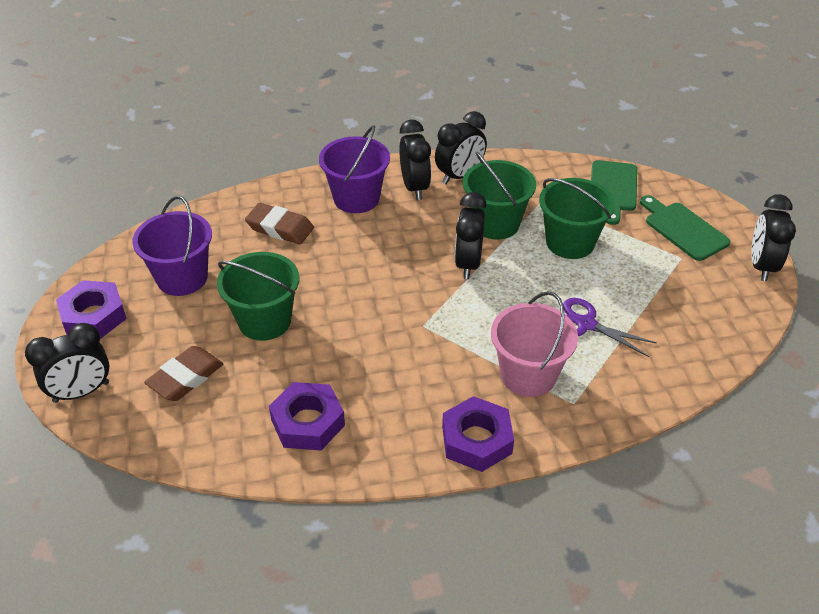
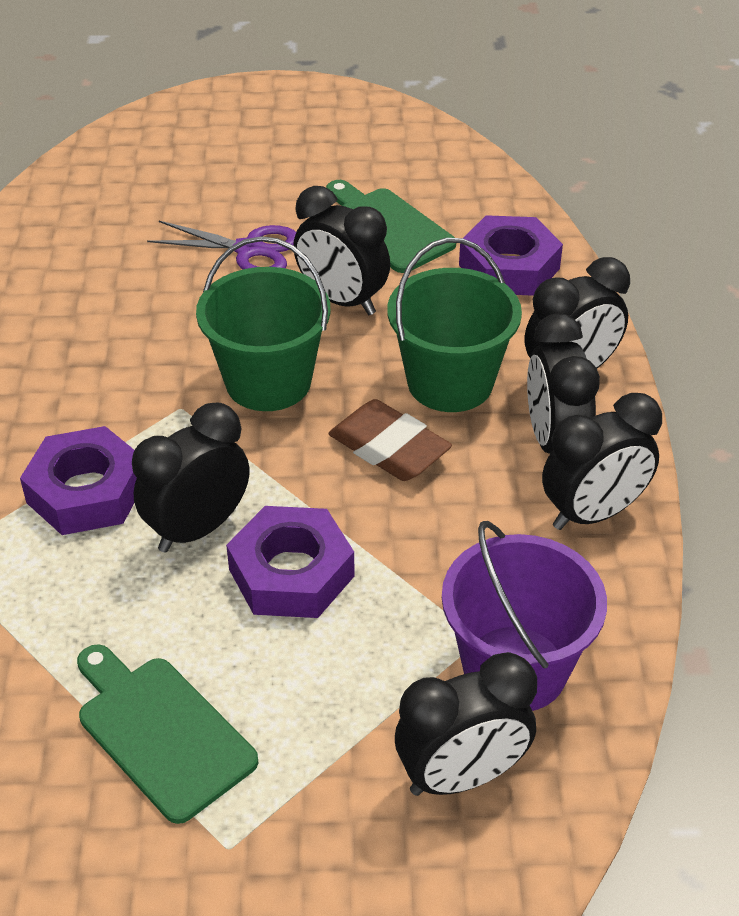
black clock: 5 -> 6
brown eraser: 2 -> 1
green bucket: 3 -> 2
pink bucket: 1 -> 0
purple bucket: 2 -> 1

